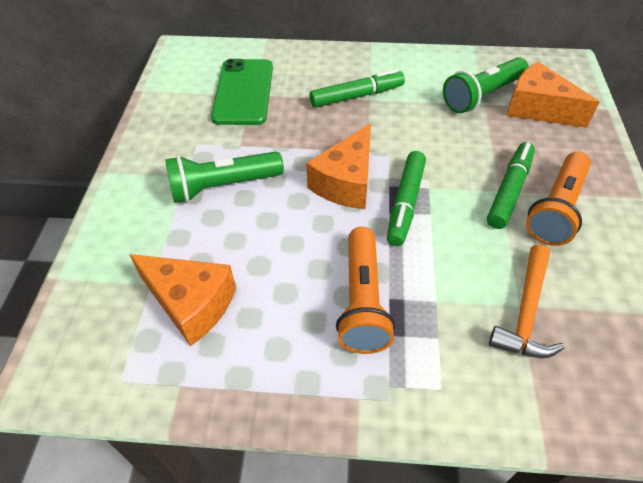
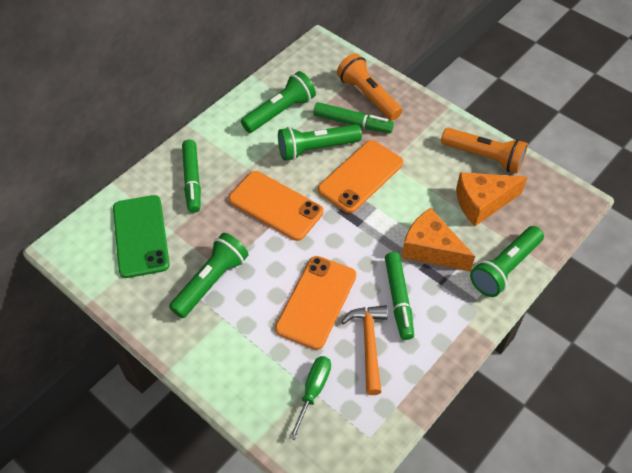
green flashlight: 2 -> 4
green screwdriver: 0 -> 1
orange cheese: 3 -> 2
orange phone: 0 -> 3

